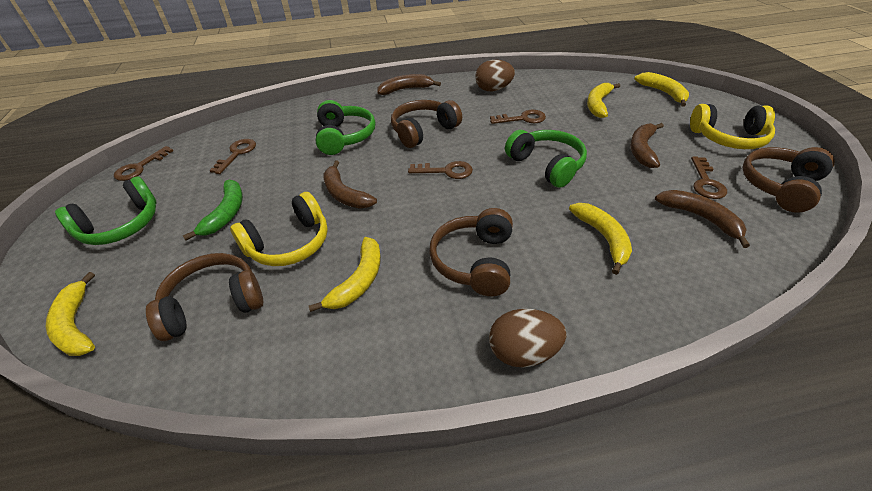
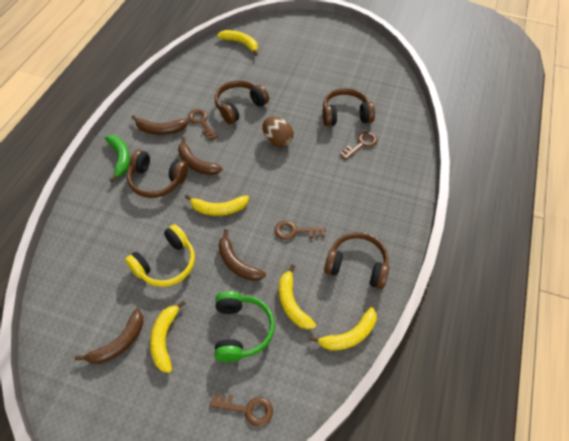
brown egg: 2 -> 1
brown key: 5 -> 4
green headphones: 3 -> 1
yellow headphones: 2 -> 1

